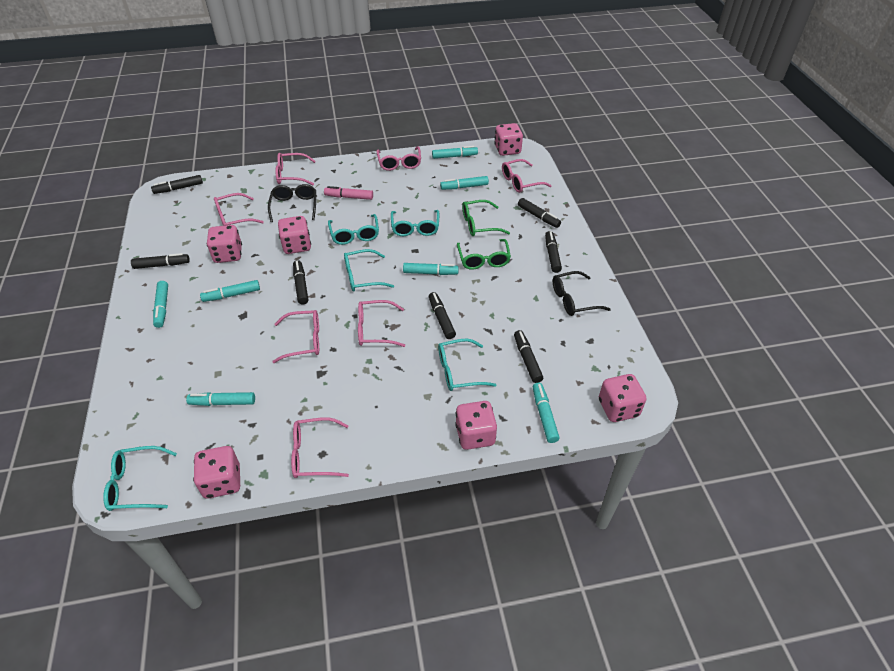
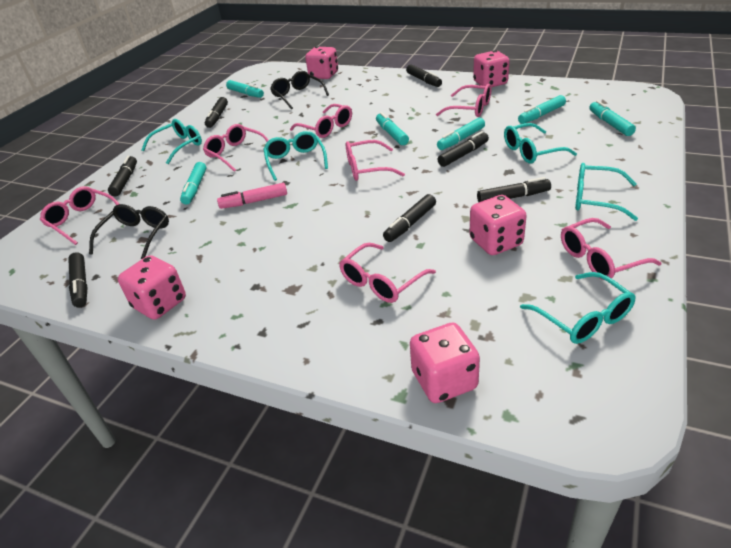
green glasses: 2 -> 0
pink dice: 6 -> 5
turquoise marker: 7 -> 6

